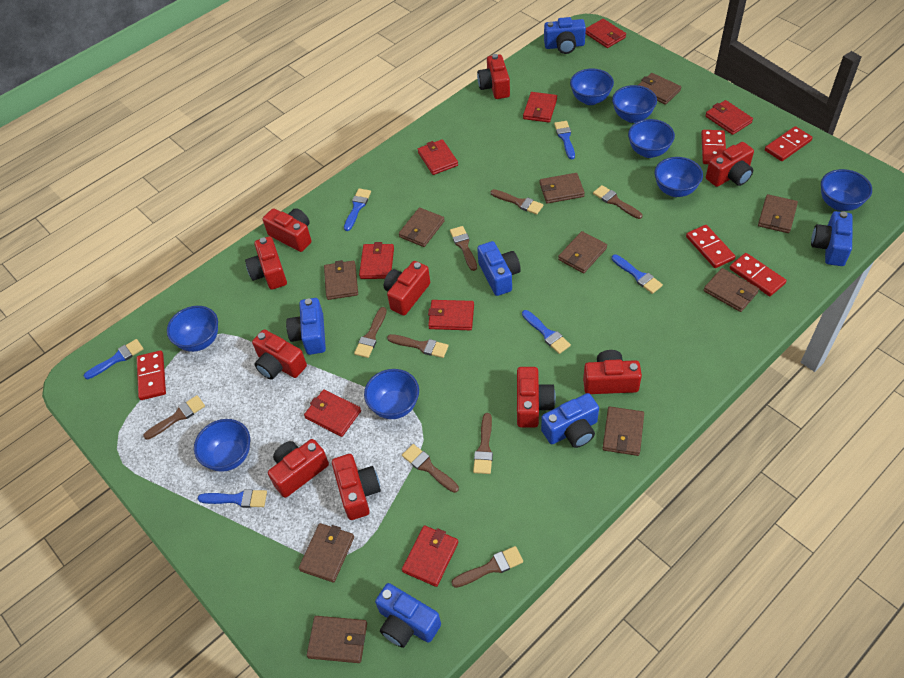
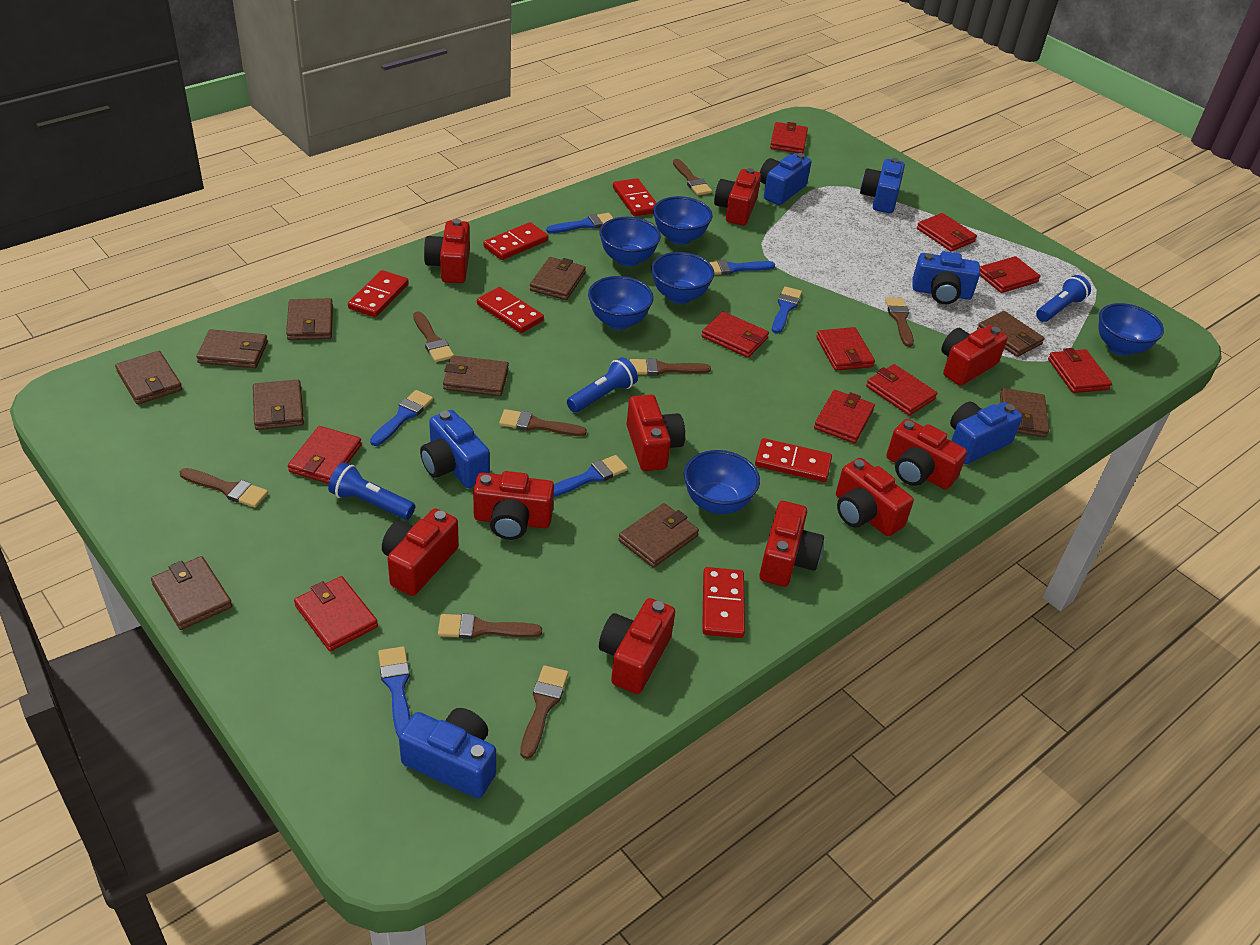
blue bowl: 8 -> 6
blue flashlight: 0 -> 3
brown brush: 9 -> 8
red domino: 5 -> 6
red wallet: 8 -> 10

